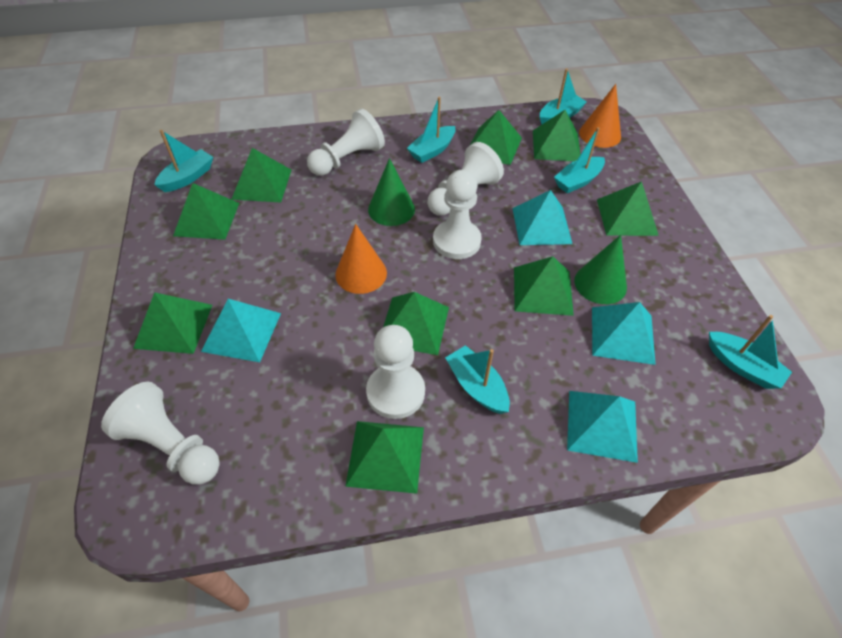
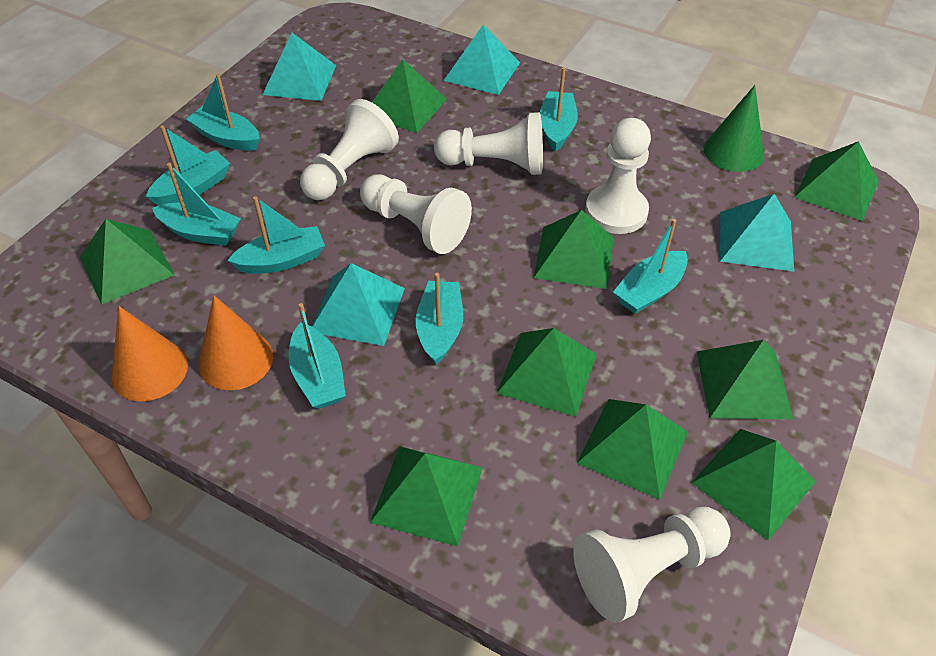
green cone: 2 -> 1
turquoise boat: 6 -> 8

